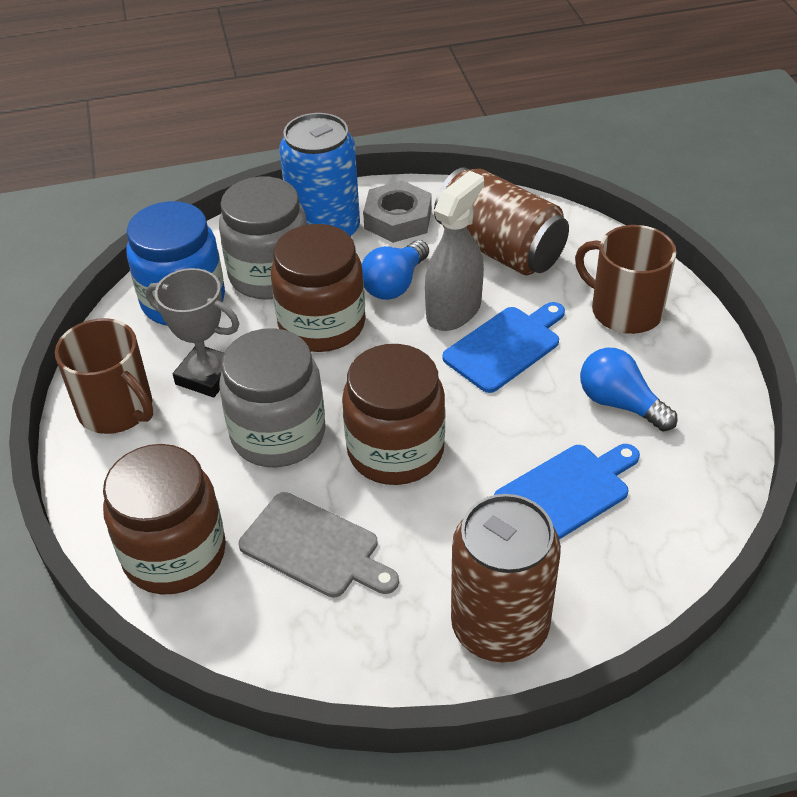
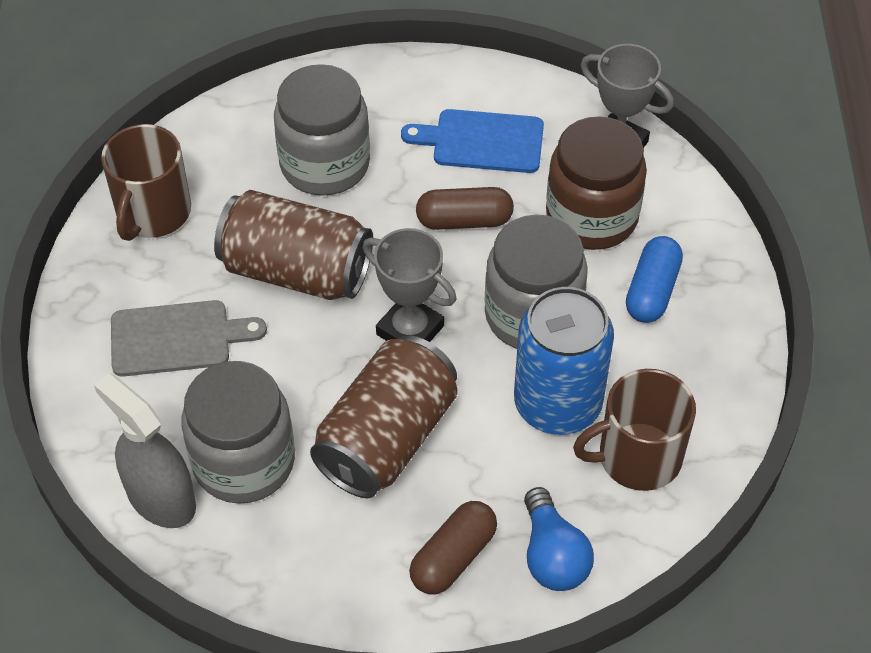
blue capsule: 0 -> 1
blue cutting board: 2 -> 1
blue jar: 1 -> 0
blue light bulb: 2 -> 1
brown capsule: 0 -> 2
brown jar: 3 -> 1
grey jar: 2 -> 3
grey nut: 1 -> 0
grey trophy: 1 -> 2

